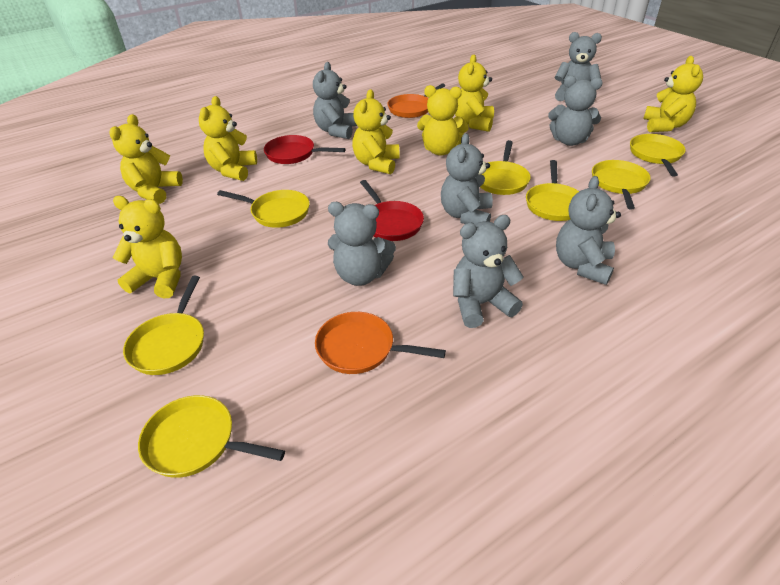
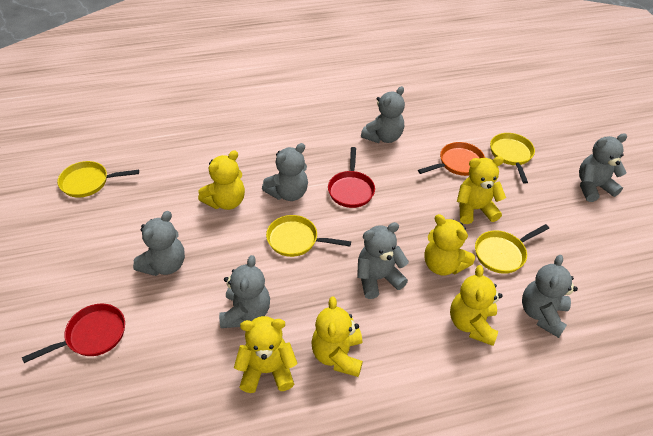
orange pan: 2 -> 1
yellow pan: 7 -> 4
yellow teddy bear: 7 -> 6

